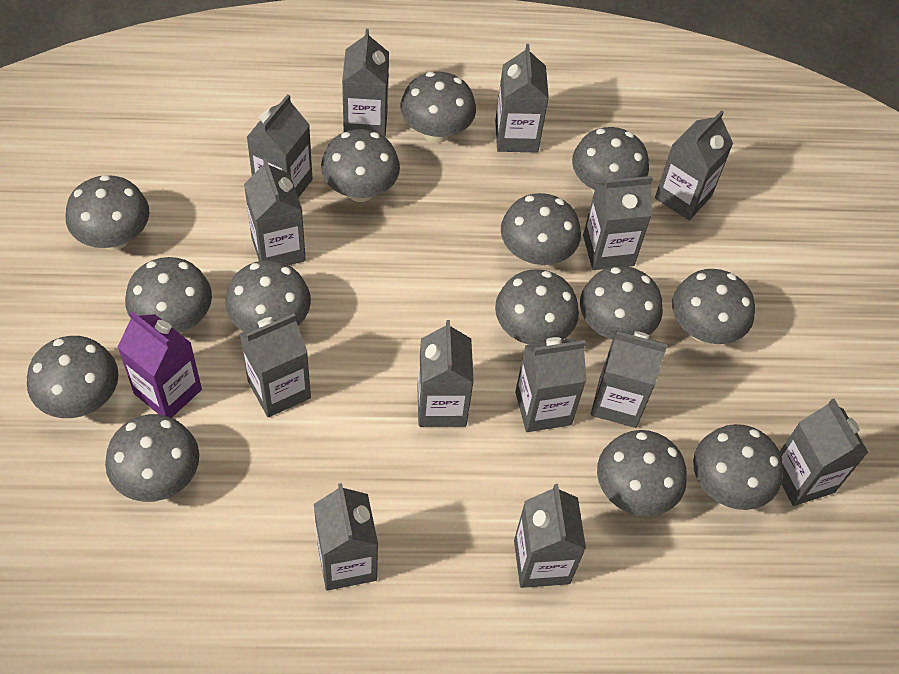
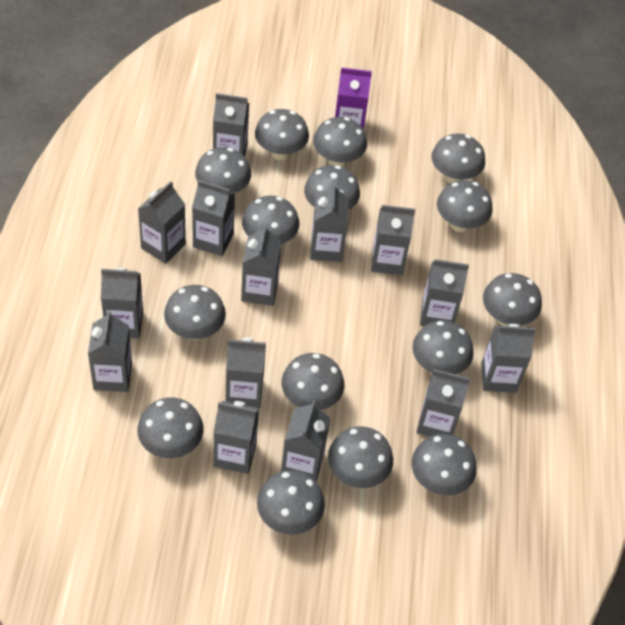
grey carton: 13 -> 14
grey mushroom: 14 -> 15

